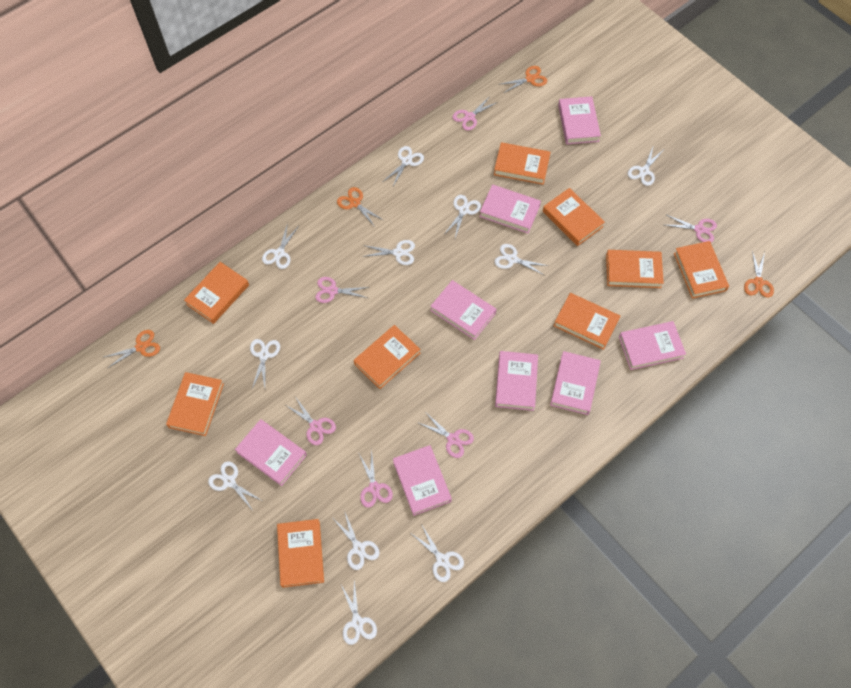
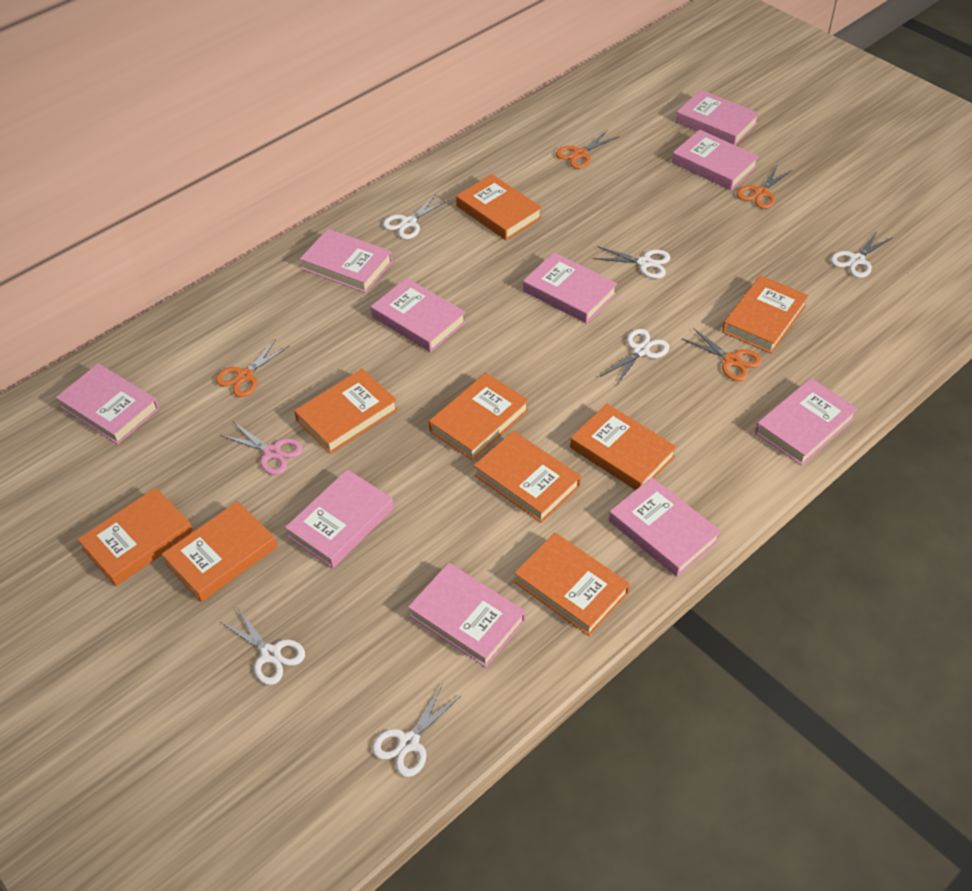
pink book: 8 -> 10
pink scissors: 6 -> 1
white scissors: 11 -> 6

